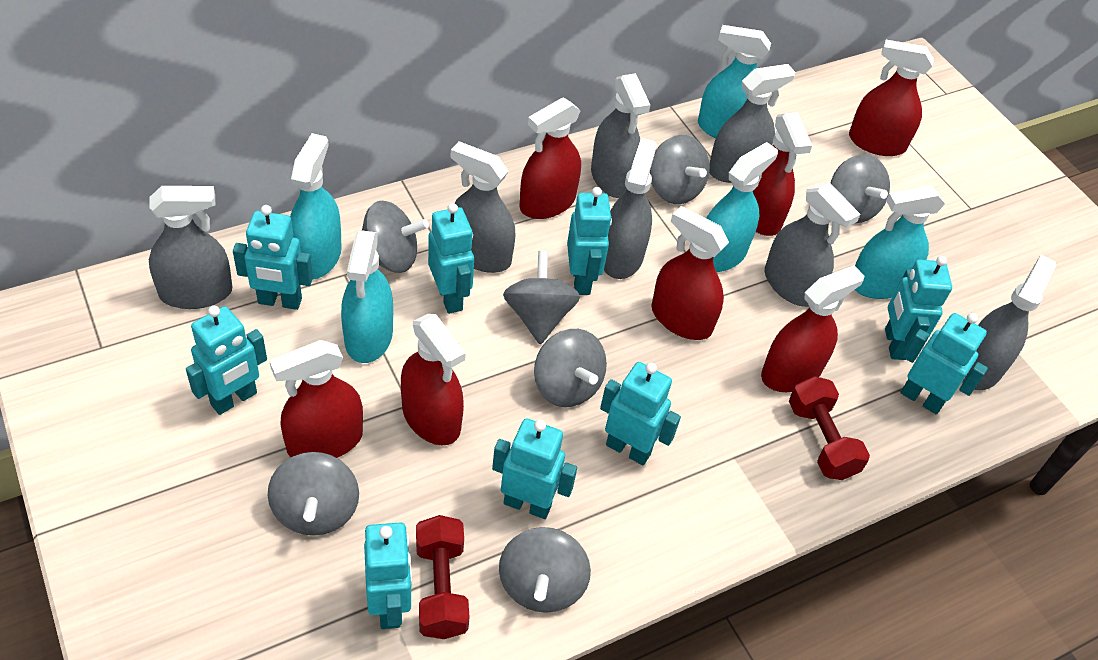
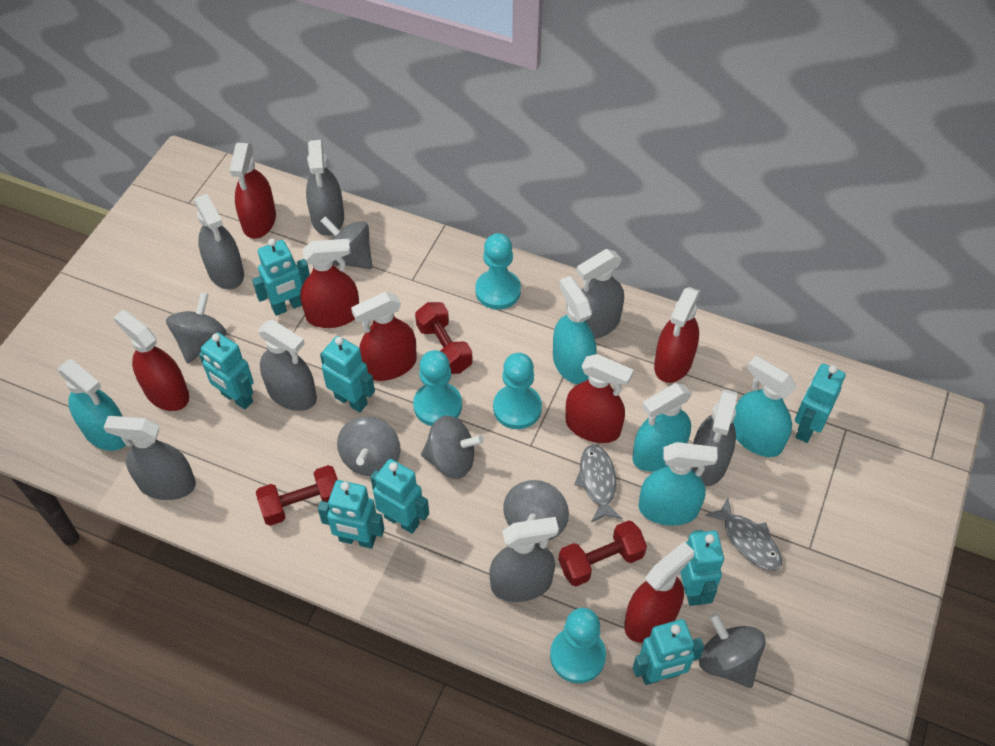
grey fish: 0 -> 2
grey spinning top: 7 -> 6
red dumbbell: 2 -> 3
turquoise pawn: 0 -> 4
turquoise robot: 9 -> 8

